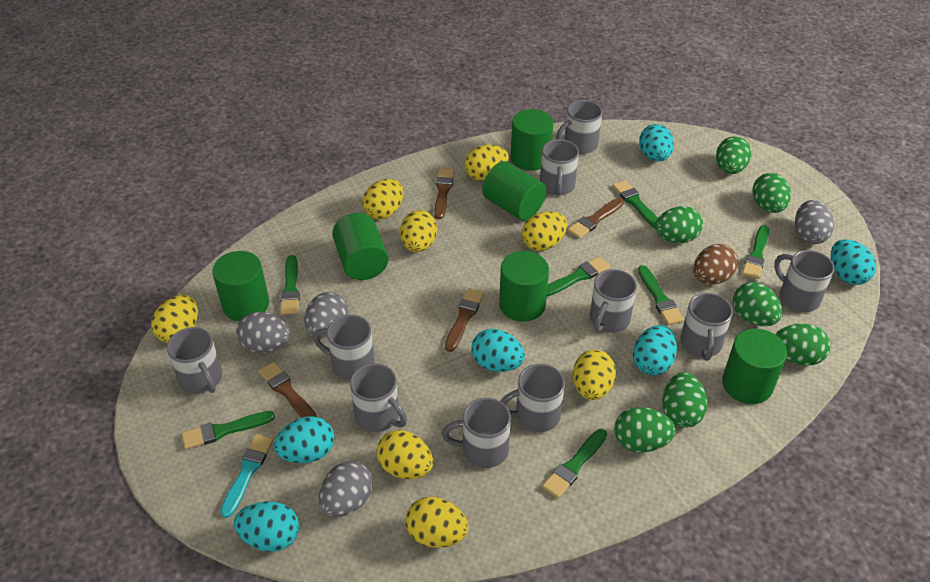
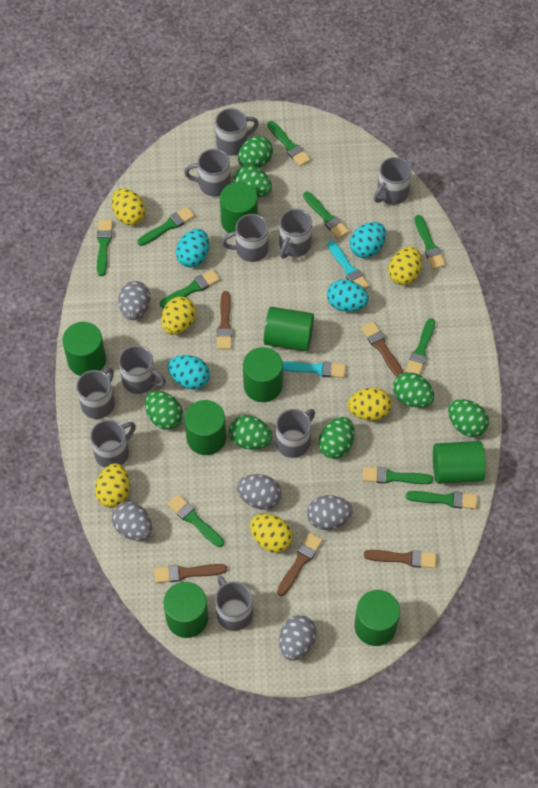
brown brush: 4 -> 5
brown egg: 1 -> 0
green brush: 7 -> 10
green cylinder: 6 -> 8
grey egg: 4 -> 5
turquoise brush: 1 -> 2
turquoise egg: 6 -> 4
yellow egg: 8 -> 6

